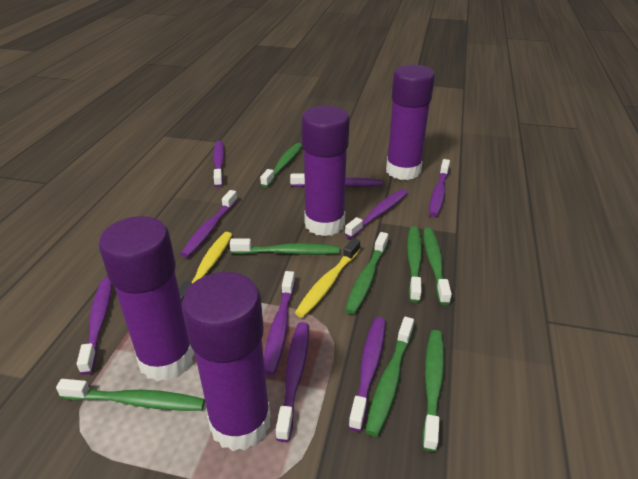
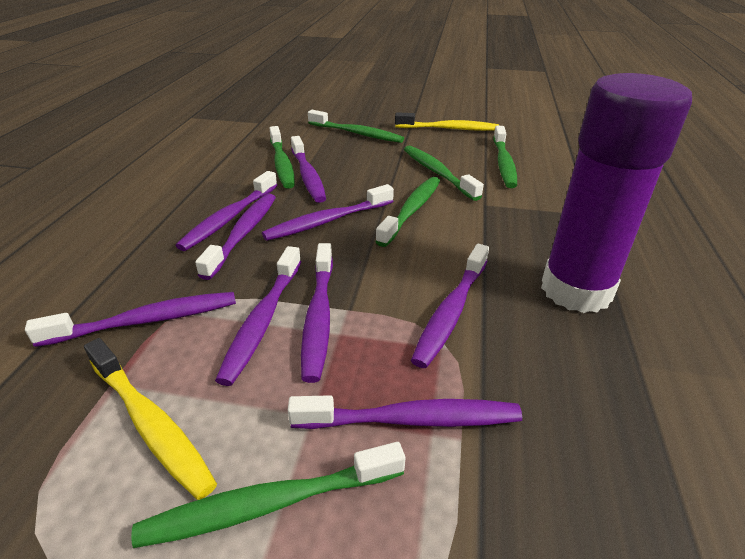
green toothbrush: 8 -> 6
purple glue stick: 4 -> 1

